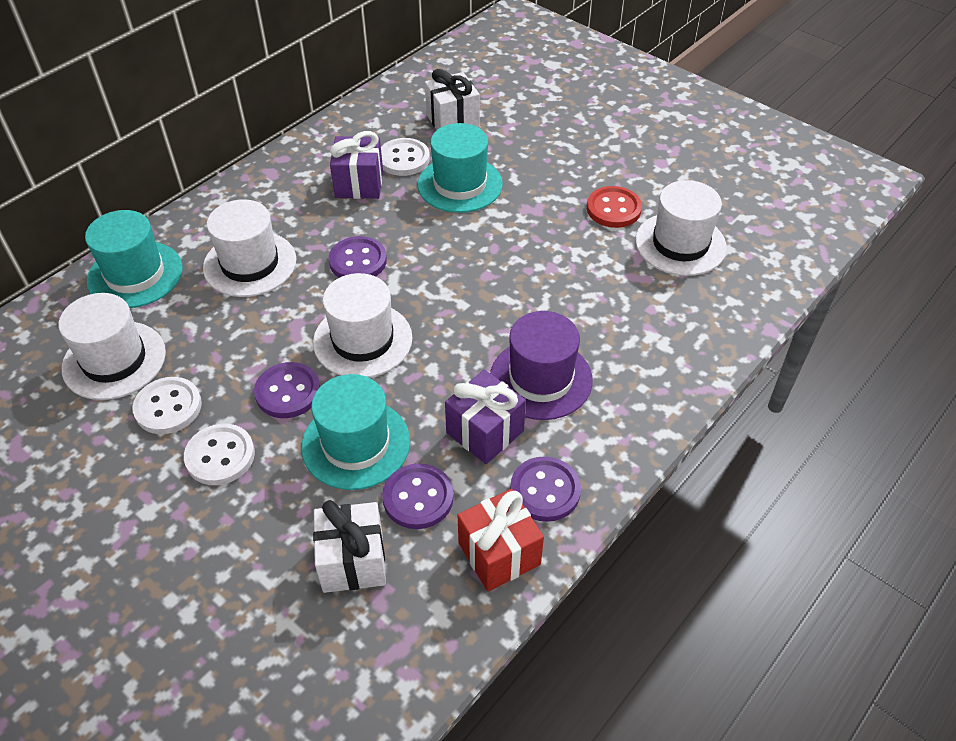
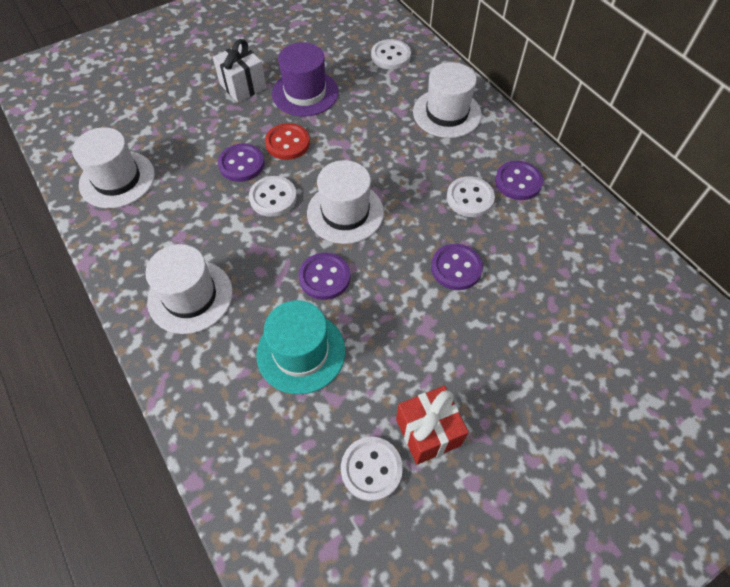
purple gift: 2 -> 0
turquoise hat: 3 -> 1
white button: 3 -> 4
white gift: 2 -> 1

